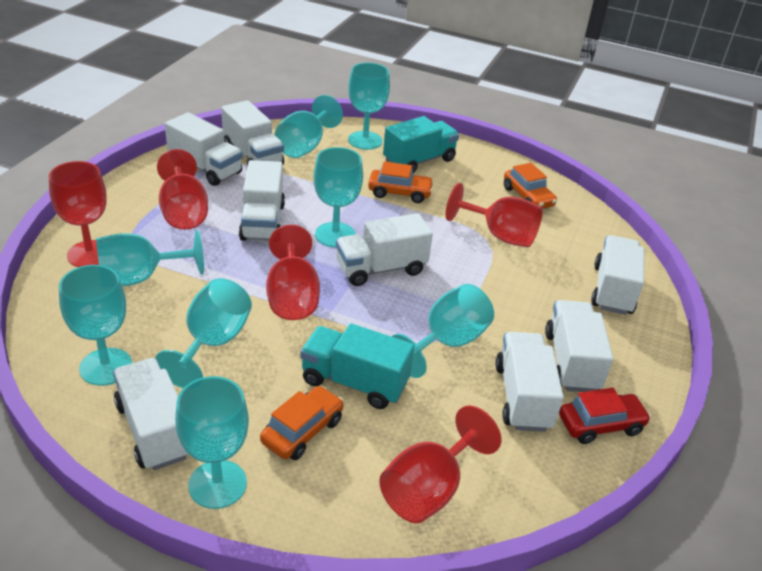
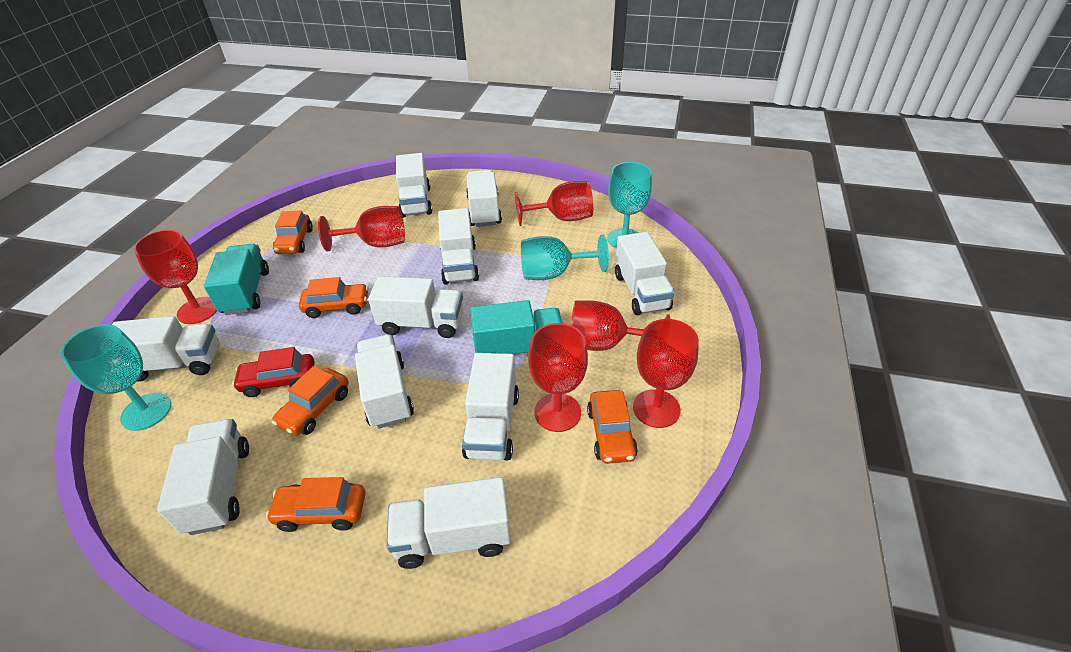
orange car: 3 -> 5
red goblet: 5 -> 6
turquoise goblet: 8 -> 3
white truck: 8 -> 10

